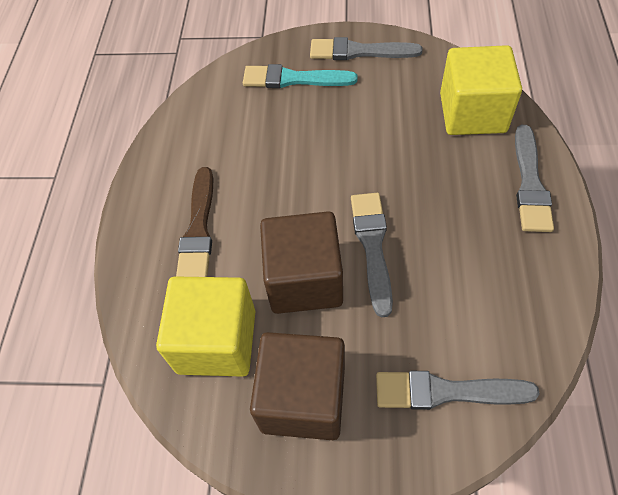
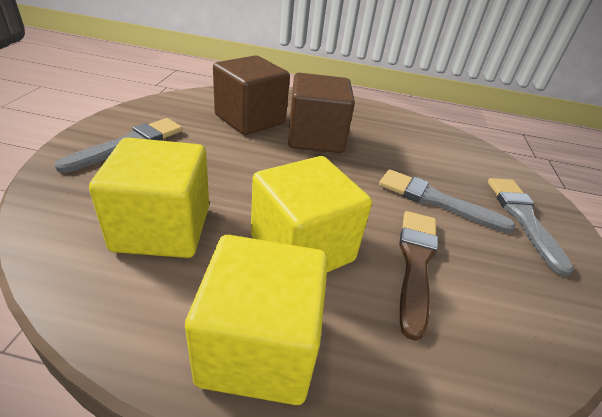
grey brush: 4 -> 3
turquoise brush: 1 -> 0
yellow cube: 2 -> 3

